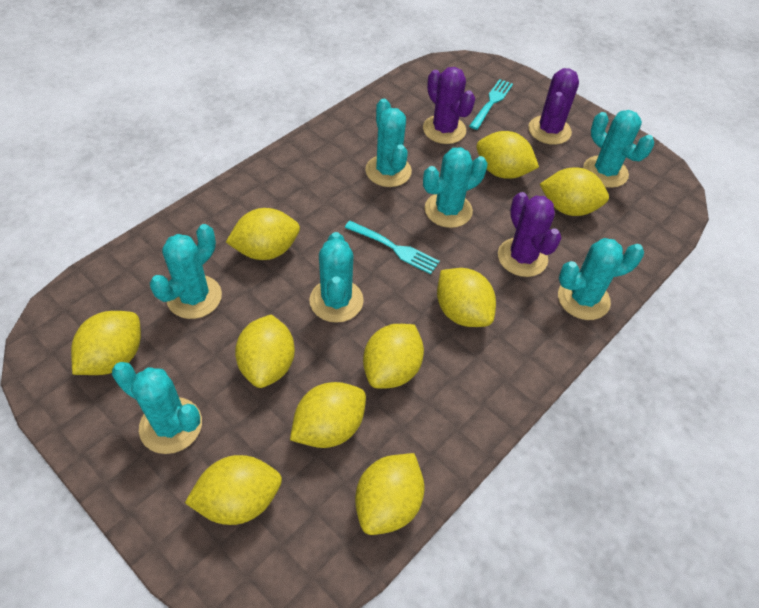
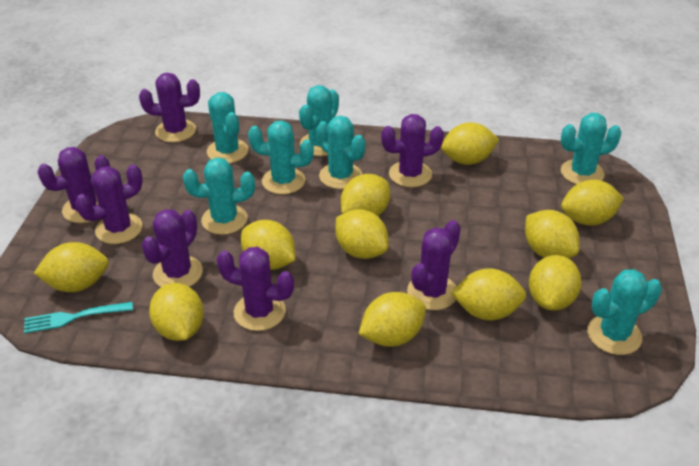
purple cactus: 3 -> 7
turquoise fork: 2 -> 1
yellow lemon: 10 -> 11

